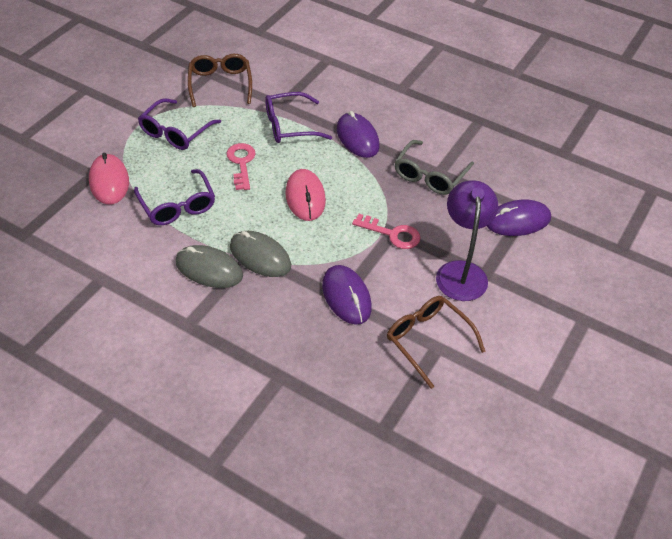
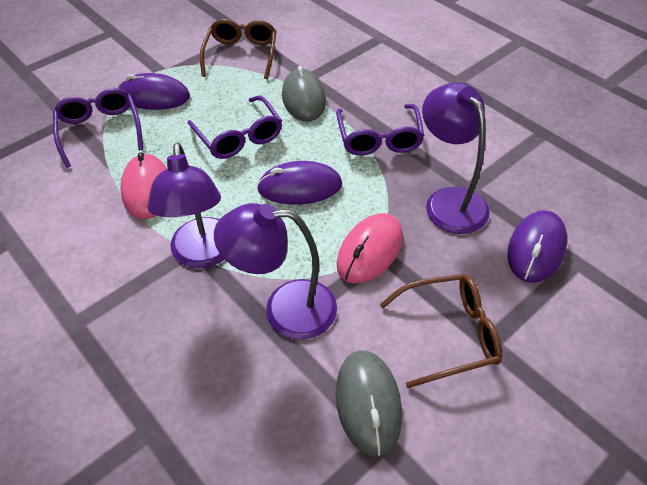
grey glasses: 1 -> 0
pink key: 2 -> 0
purple lamp: 1 -> 3

